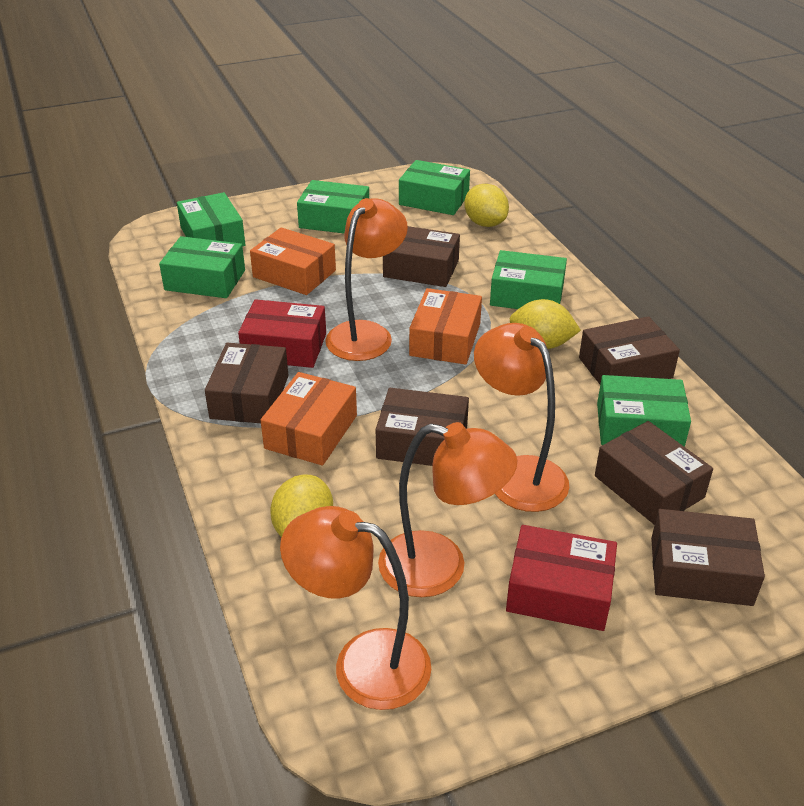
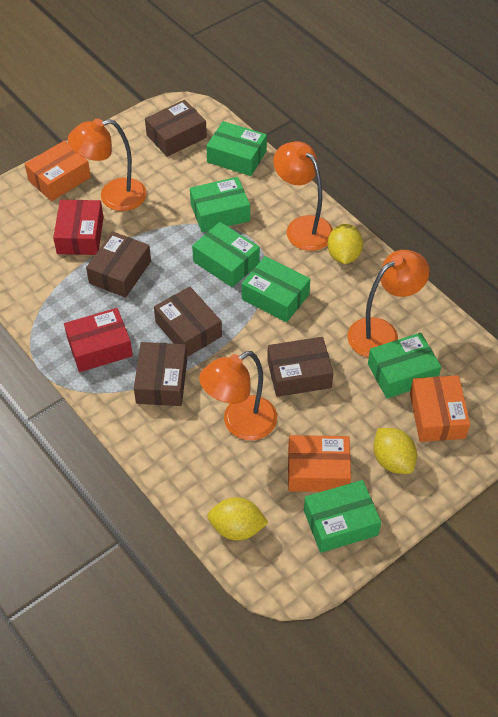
brown box: 6 -> 5

